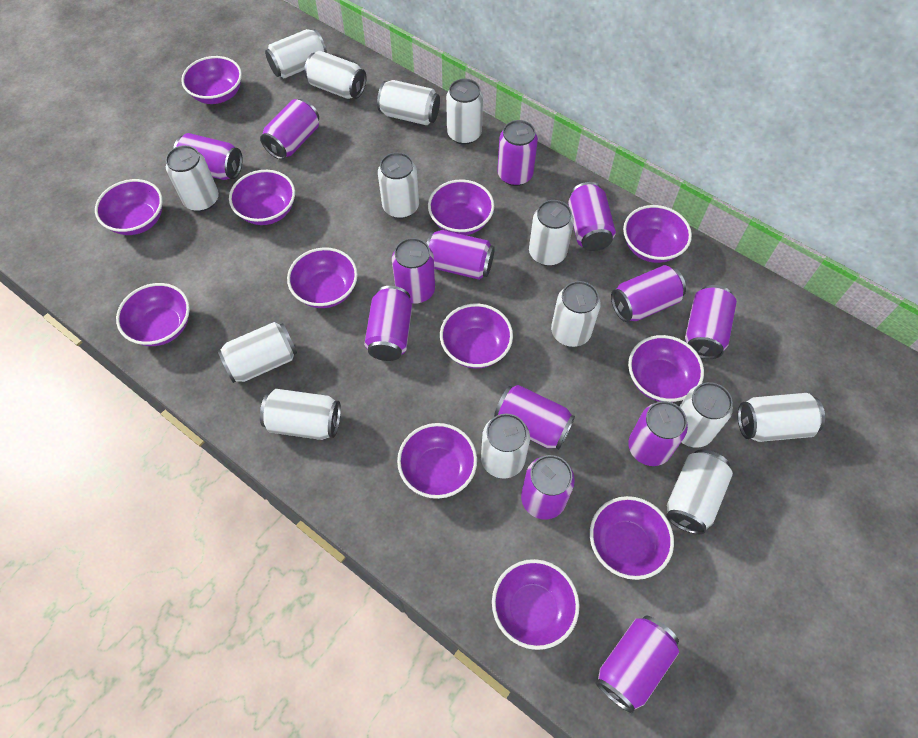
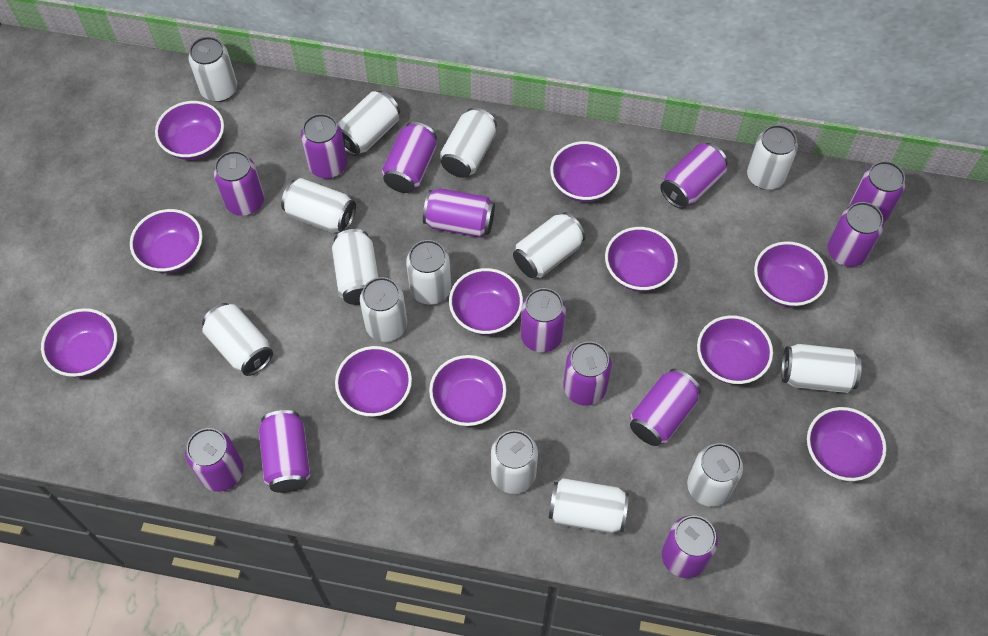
purple bowl: 12 -> 11

